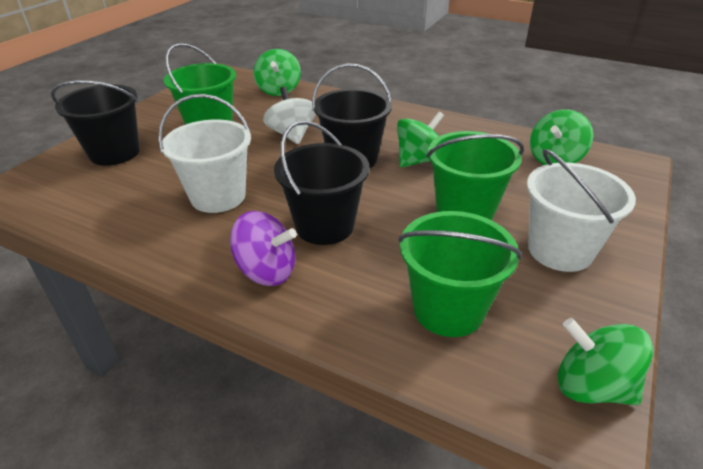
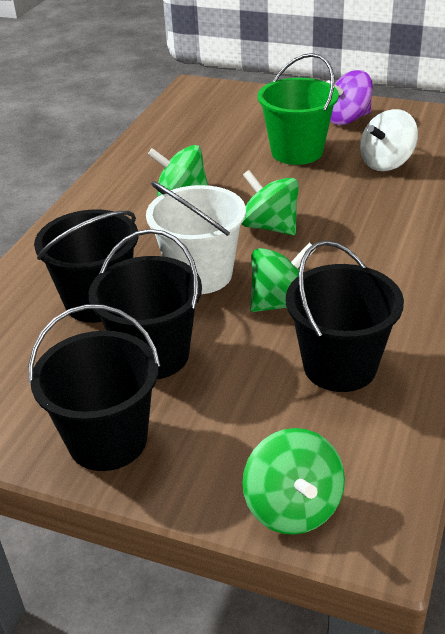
black bucket: 3 -> 4
green bucket: 3 -> 1
white bucket: 2 -> 1

